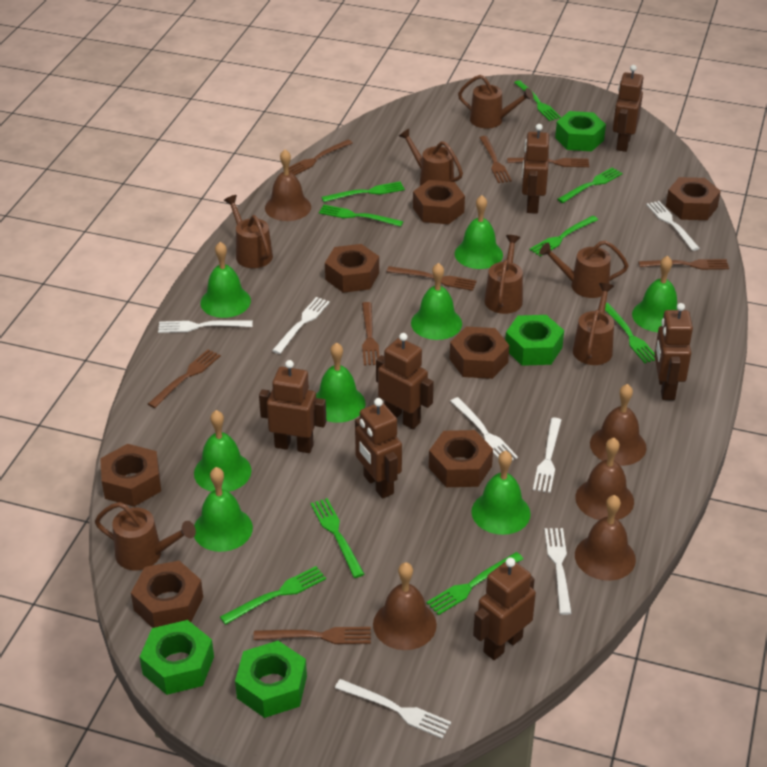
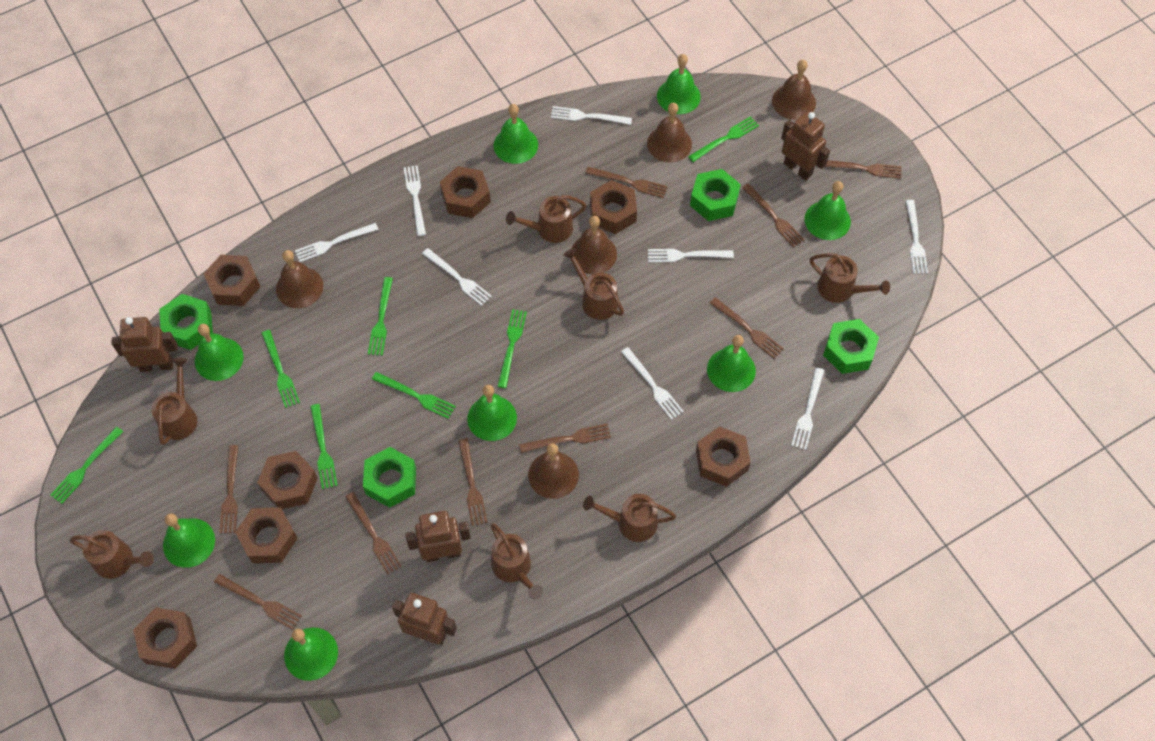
brown fork: 8 -> 9
brown robot: 7 -> 4
green fork: 9 -> 7
white fork: 7 -> 8

